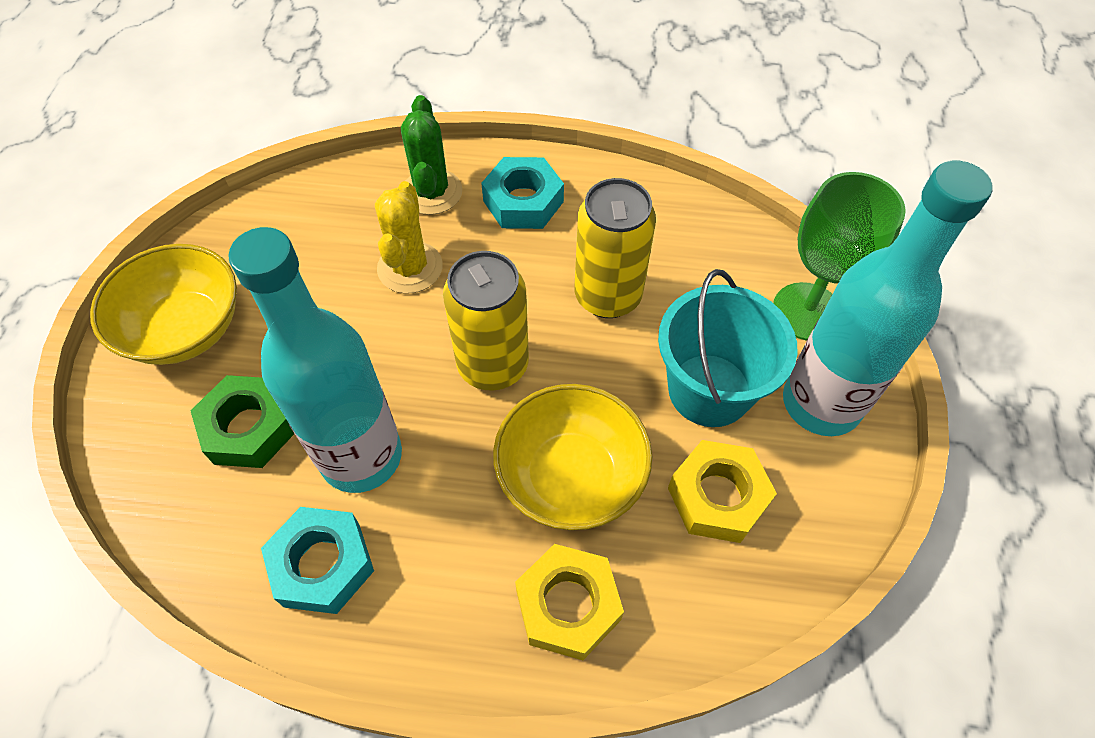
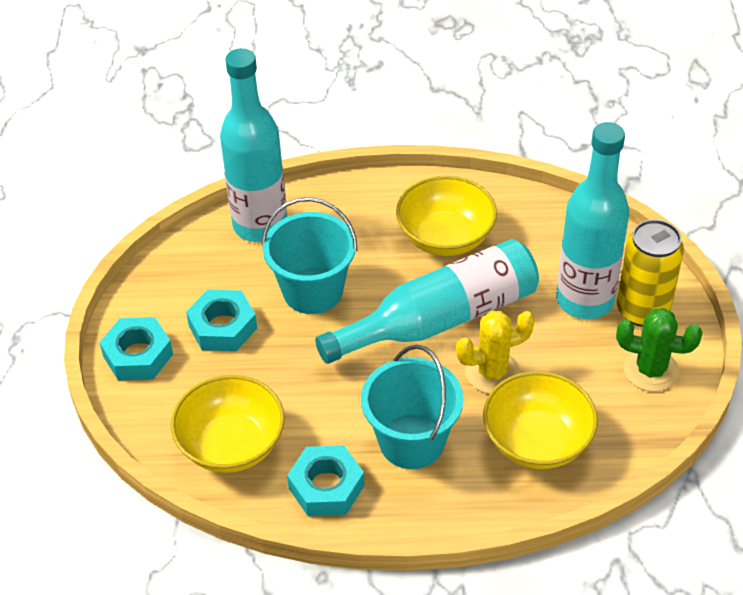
green goblet: 1 -> 0
green nut: 1 -> 0
turquoise bottle: 2 -> 3
turquoise bucket: 1 -> 2
turquoise nut: 2 -> 3
yellow bowl: 2 -> 3
yellow can: 2 -> 1
yellow nut: 2 -> 0

